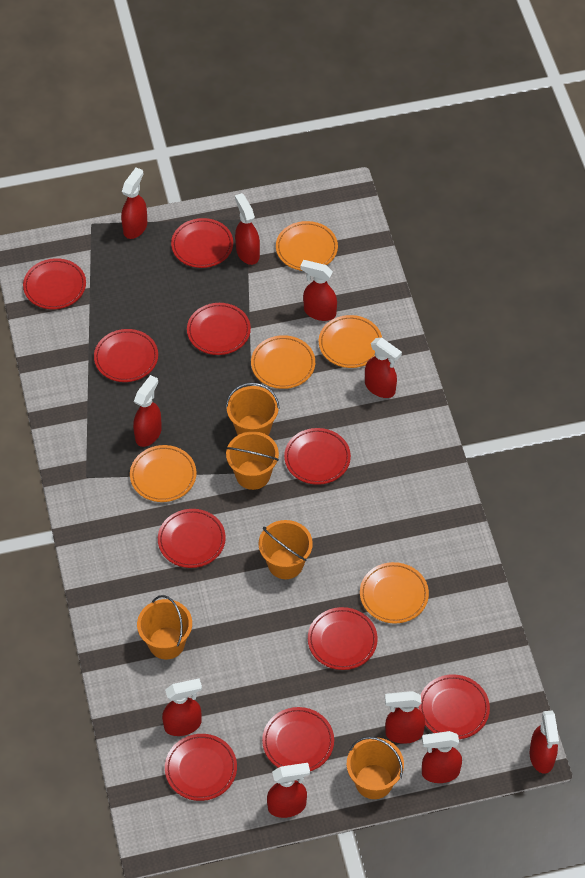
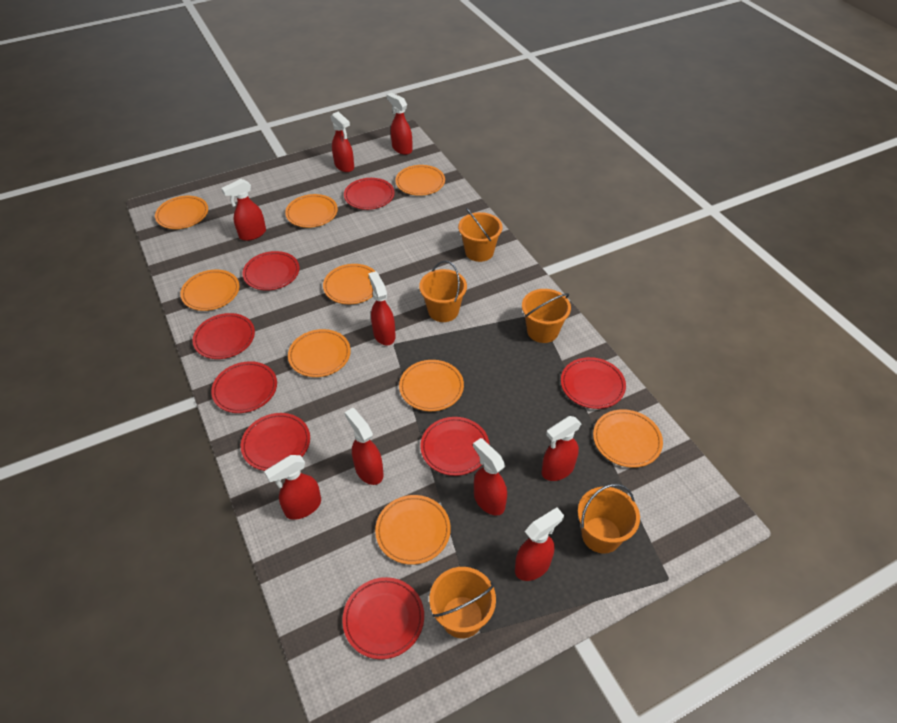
orange plate: 5 -> 9
red plate: 10 -> 8
red spray bottle: 10 -> 9

